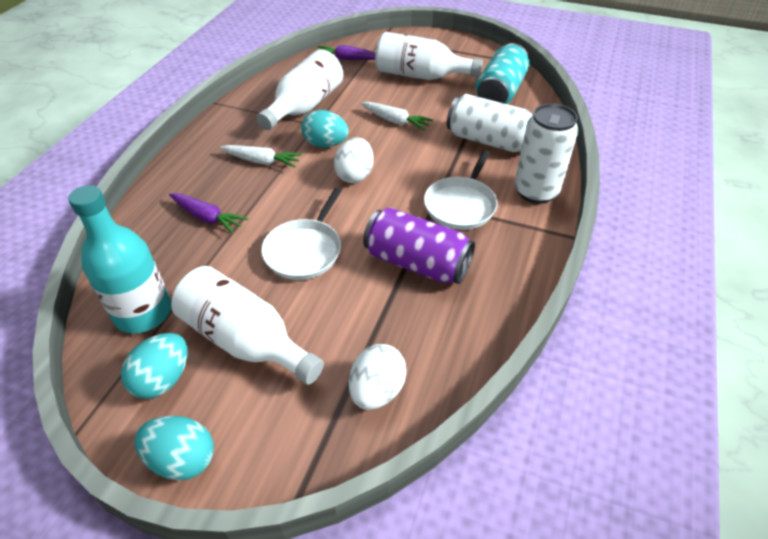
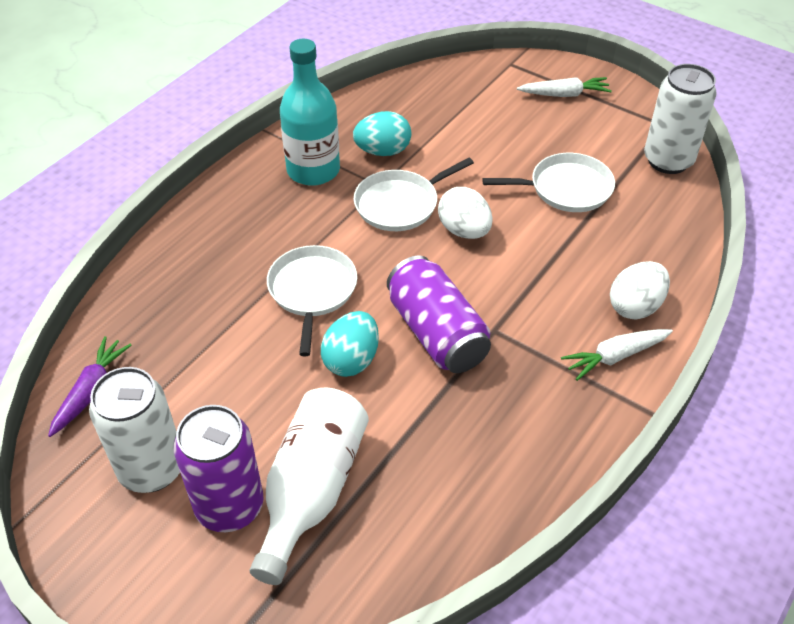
purple can: 1 -> 2
purple carrot: 2 -> 1
turquoise can: 1 -> 0
turquoise egg: 3 -> 2
white bottle: 3 -> 1
white pan: 2 -> 3

